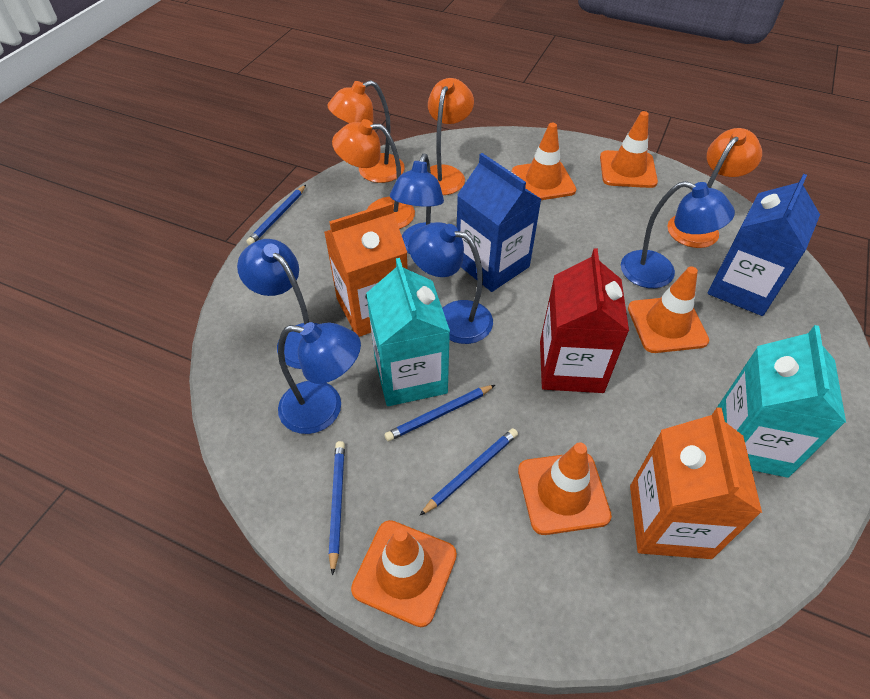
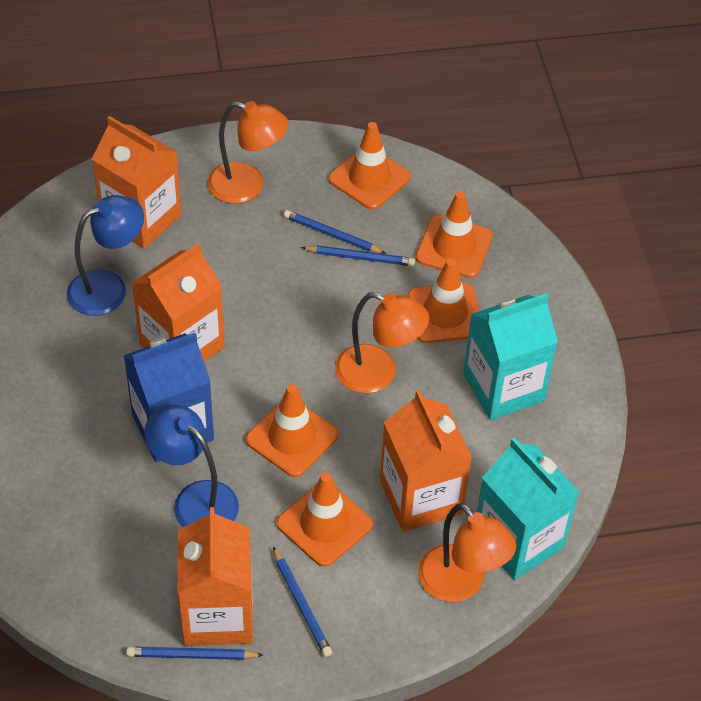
blue carton: 2 -> 1
blue lamp: 5 -> 2
orange carton: 2 -> 4
orange lamp: 4 -> 3
red carton: 1 -> 0

